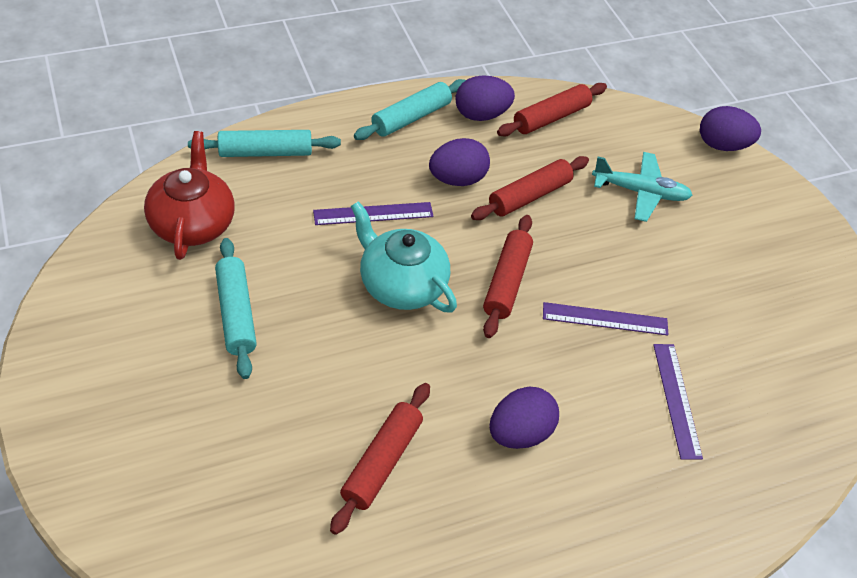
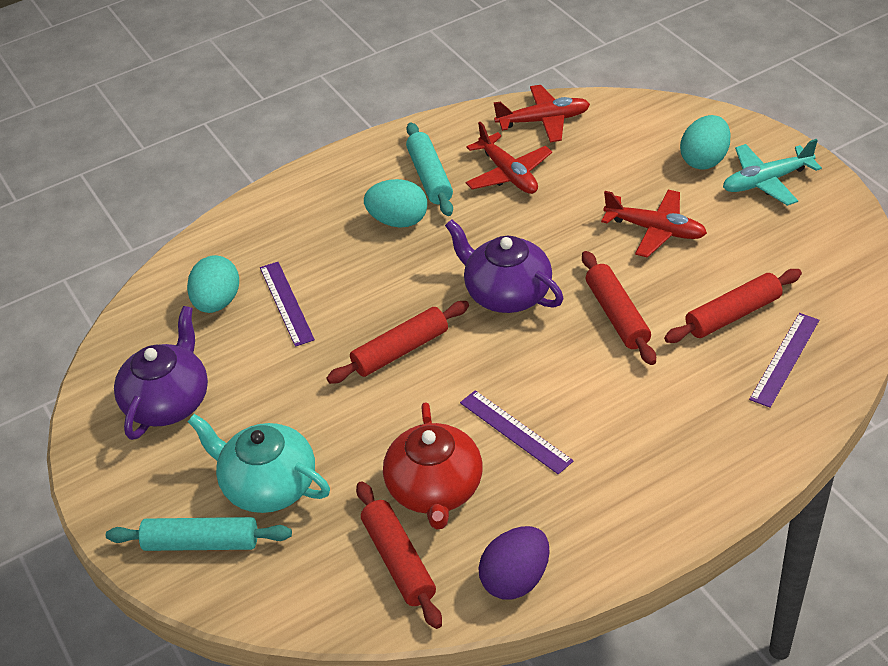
purple egg: 4 -> 1
purple teapot: 0 -> 2
red plane: 0 -> 3
turquoise egg: 0 -> 3
turquoise rolling pin: 3 -> 2

